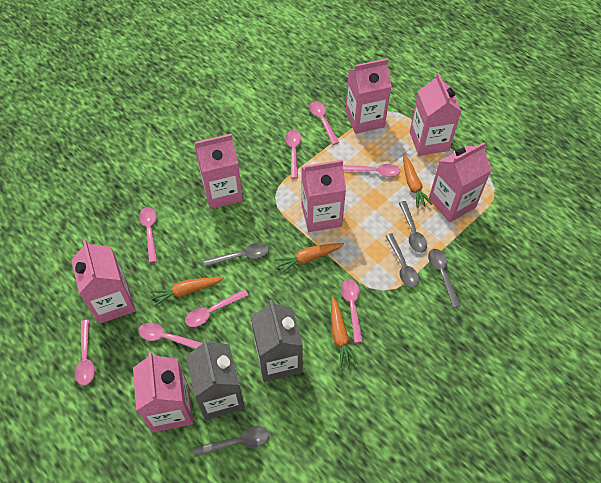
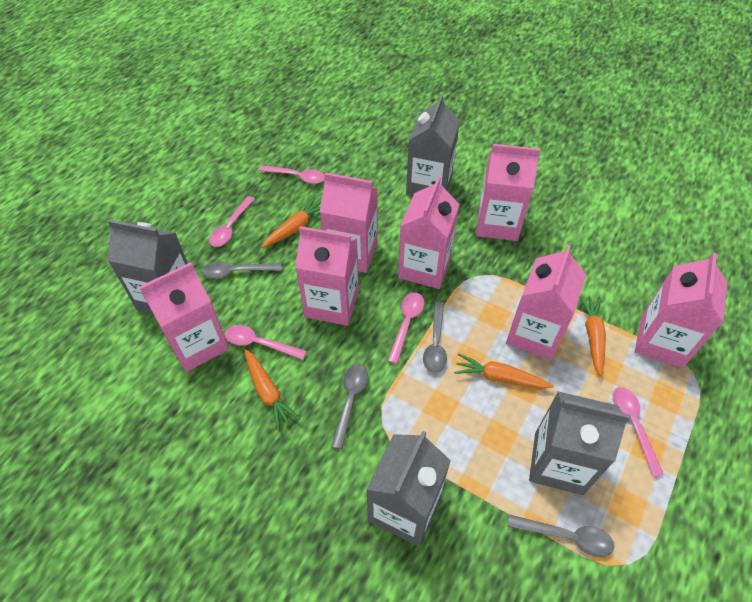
grey carton: 2 -> 4
grey spoon: 5 -> 4
pink spoon: 8 -> 5

